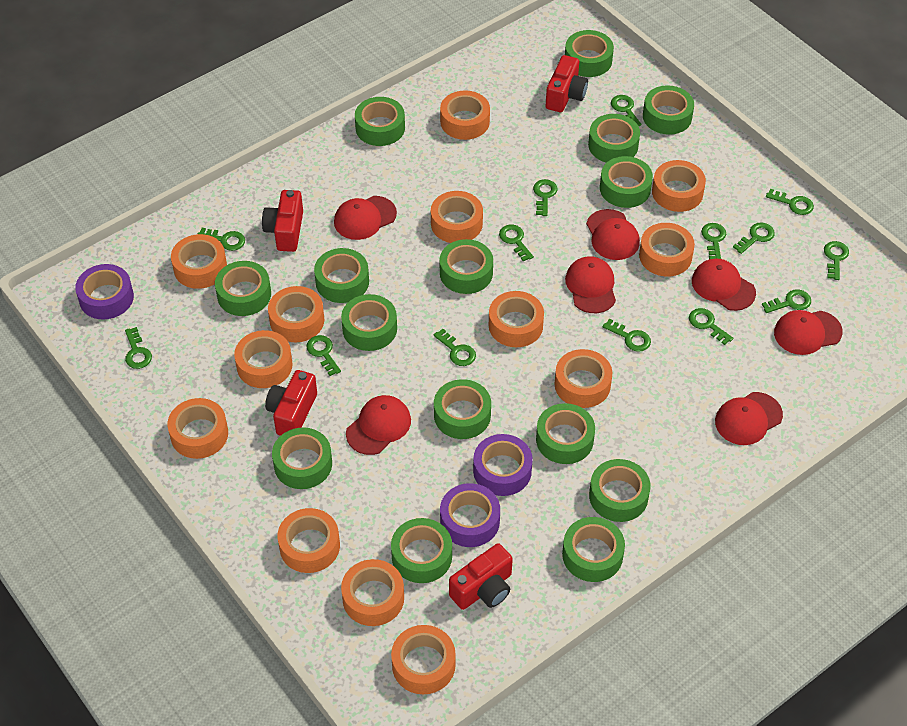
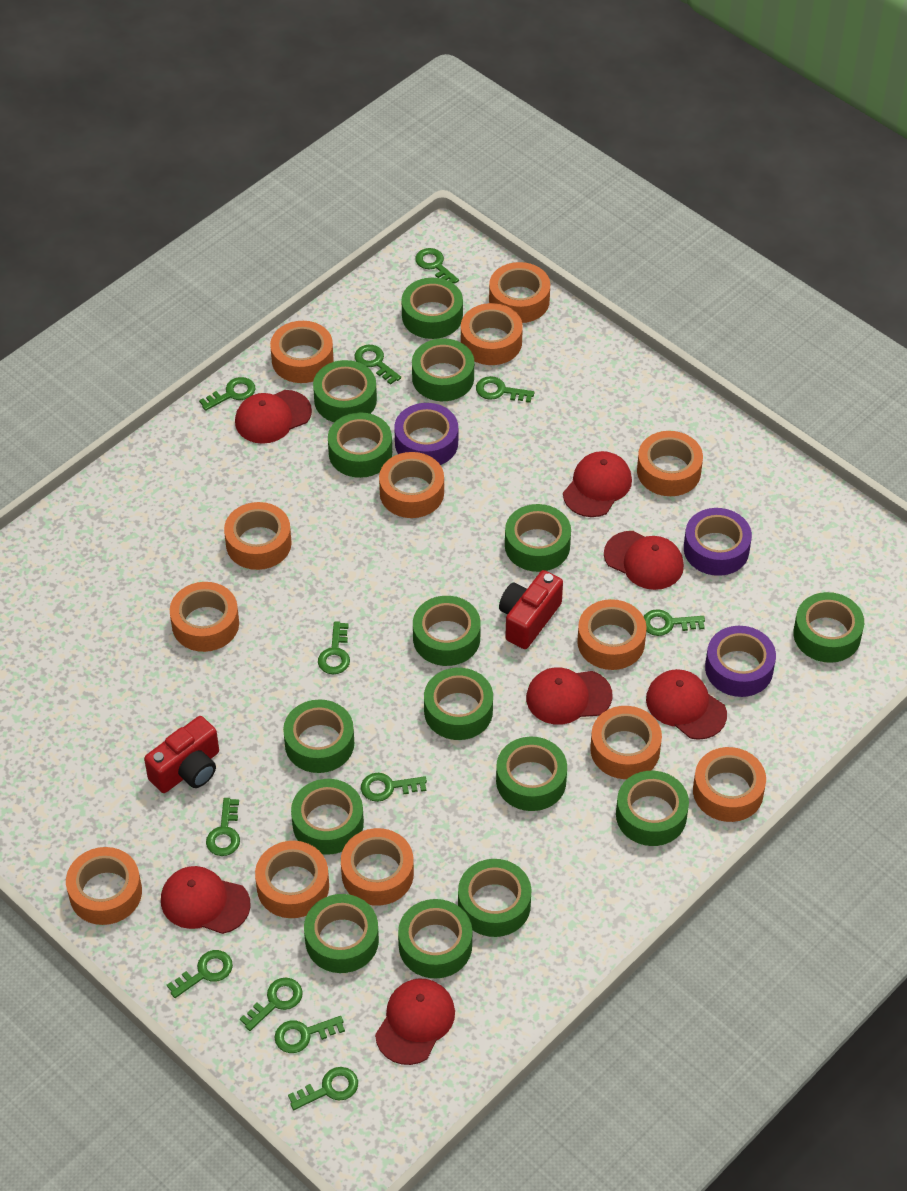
green key: 14 -> 12
red camera: 4 -> 2

